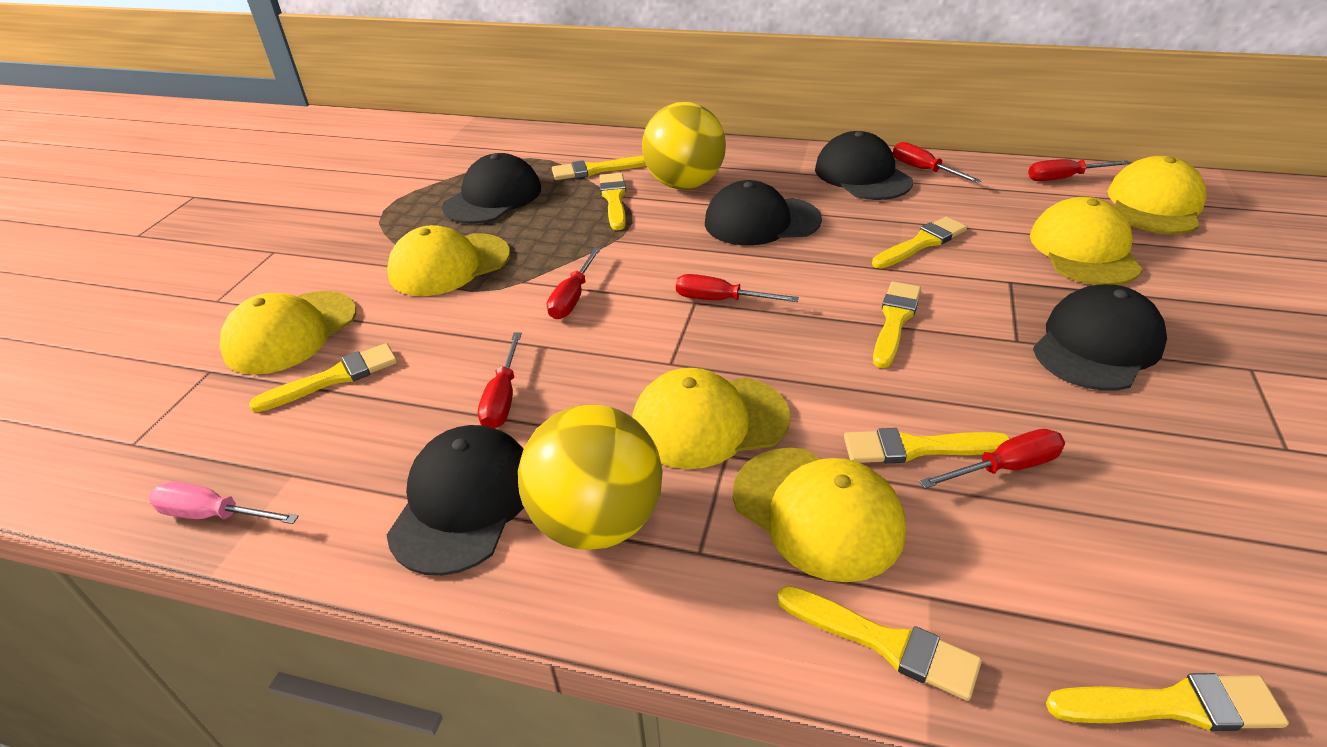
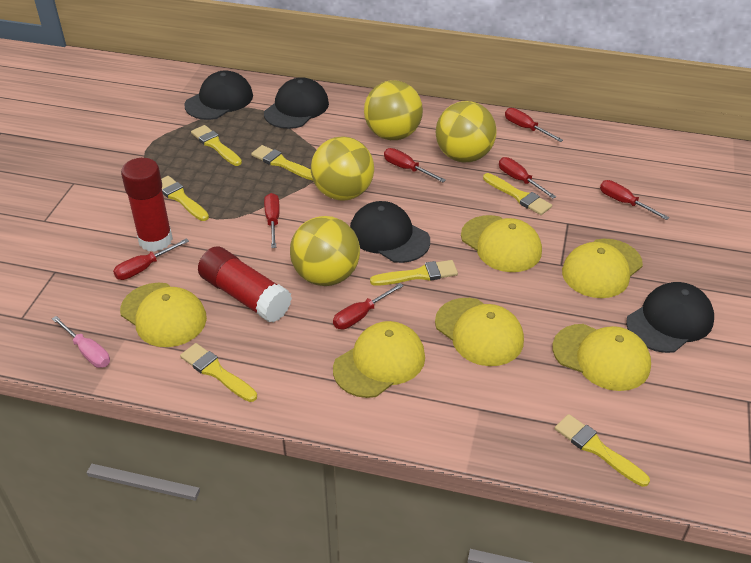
black cap: 5 -> 4
red glue stick: 0 -> 2
red screwdriver: 6 -> 7
yellow ball: 2 -> 4
yellow brush: 8 -> 7

